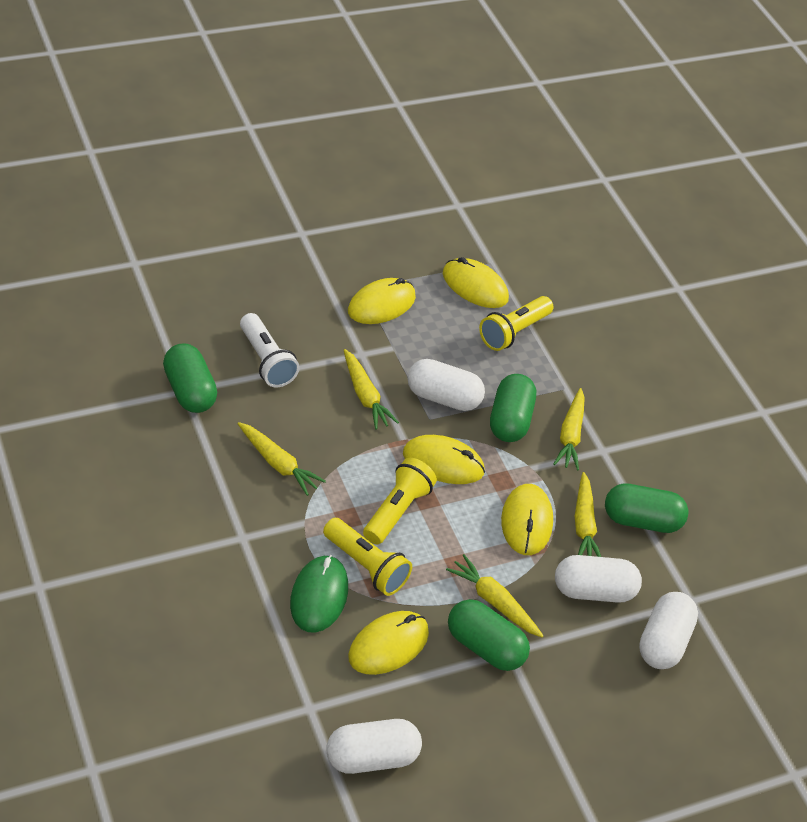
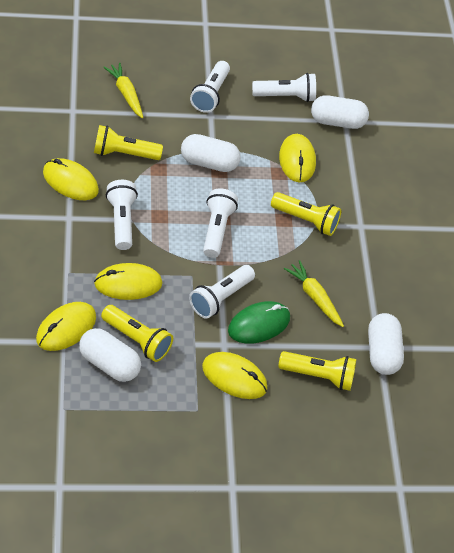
green capsule: 4 -> 0
white flashlight: 1 -> 5
yellow carrot: 5 -> 2
yellow flashlight: 3 -> 4

